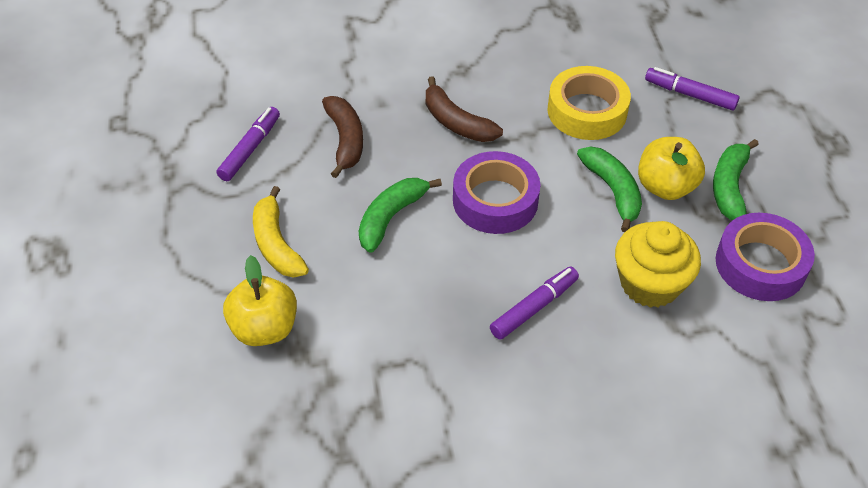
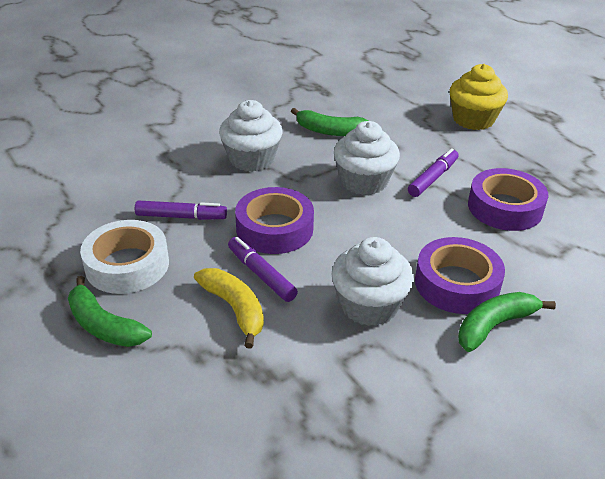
brown banana: 2 -> 0
purple tape: 2 -> 3
white cupcake: 0 -> 3
white tape: 0 -> 1
yellow apple: 2 -> 0
yellow tape: 1 -> 0

